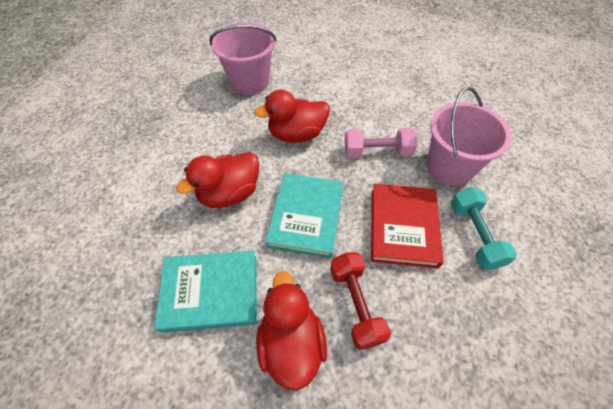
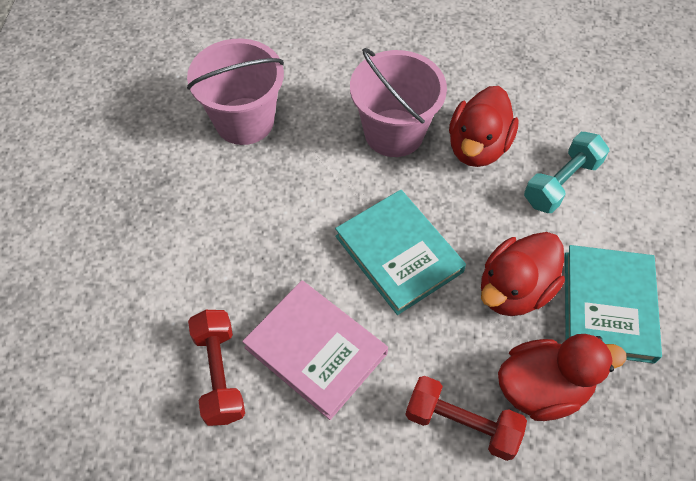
pink book: 0 -> 1
pink dumbbell: 1 -> 0
red book: 1 -> 0
red dumbbell: 1 -> 2

